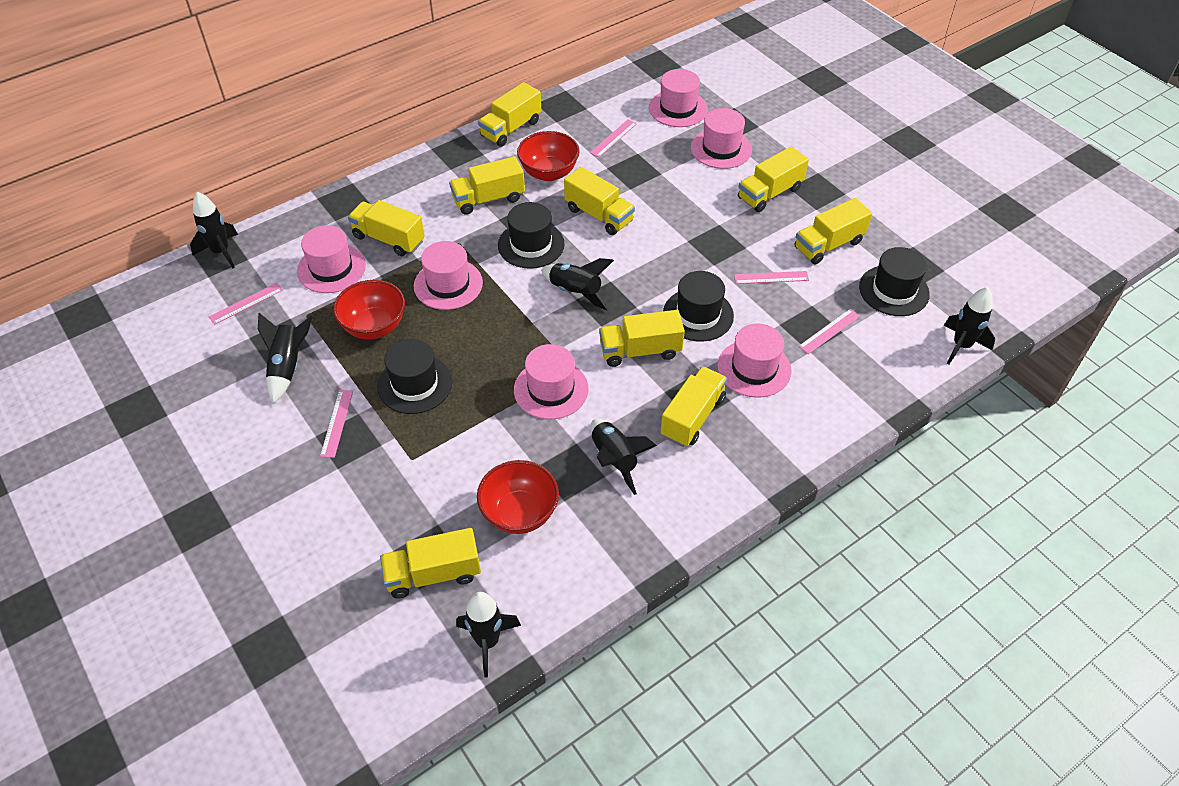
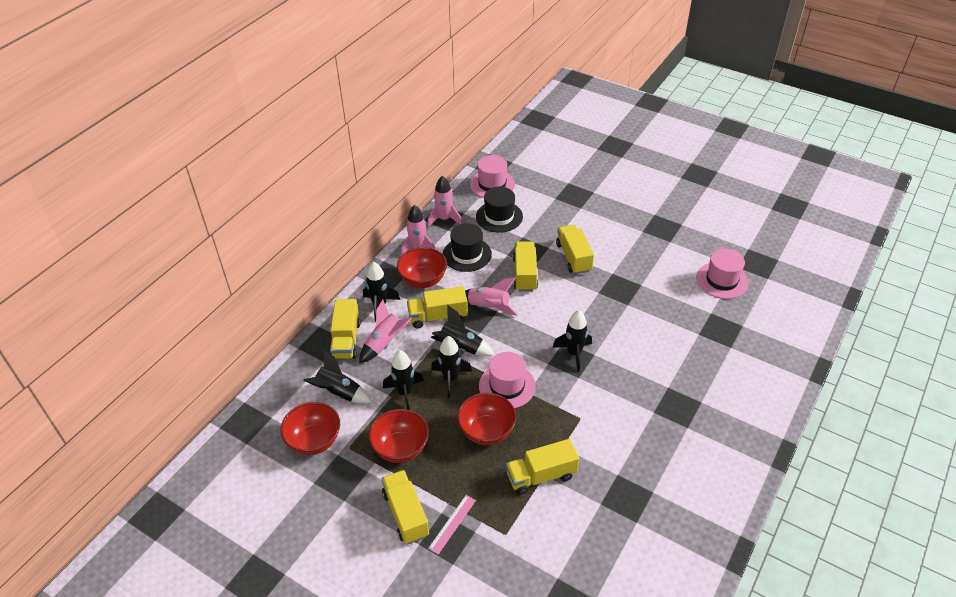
black hat: 4 -> 2
pink hat: 6 -> 3
pink rocket: 0 -> 4
pink ruler: 5 -> 1
red bowl: 3 -> 4
yellow truck: 9 -> 6

